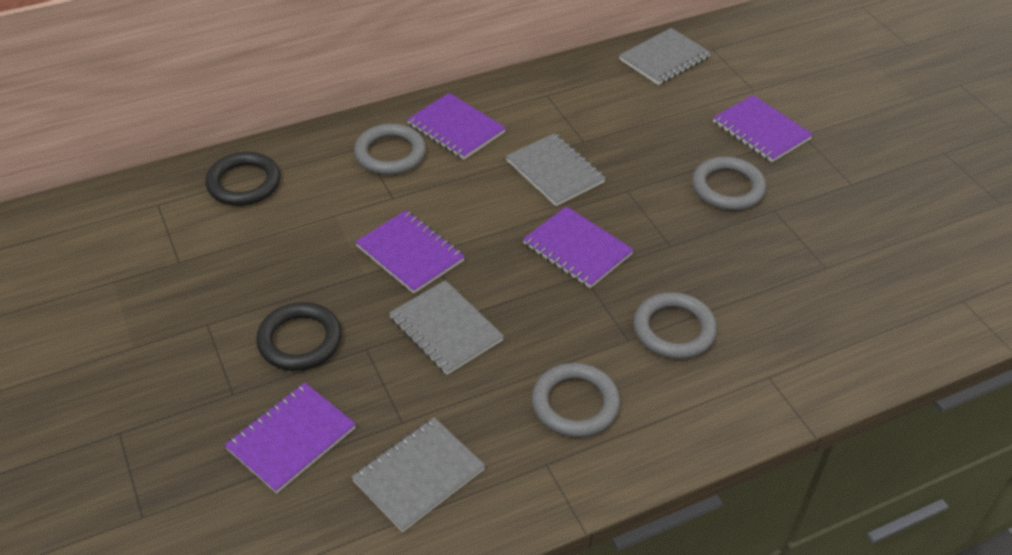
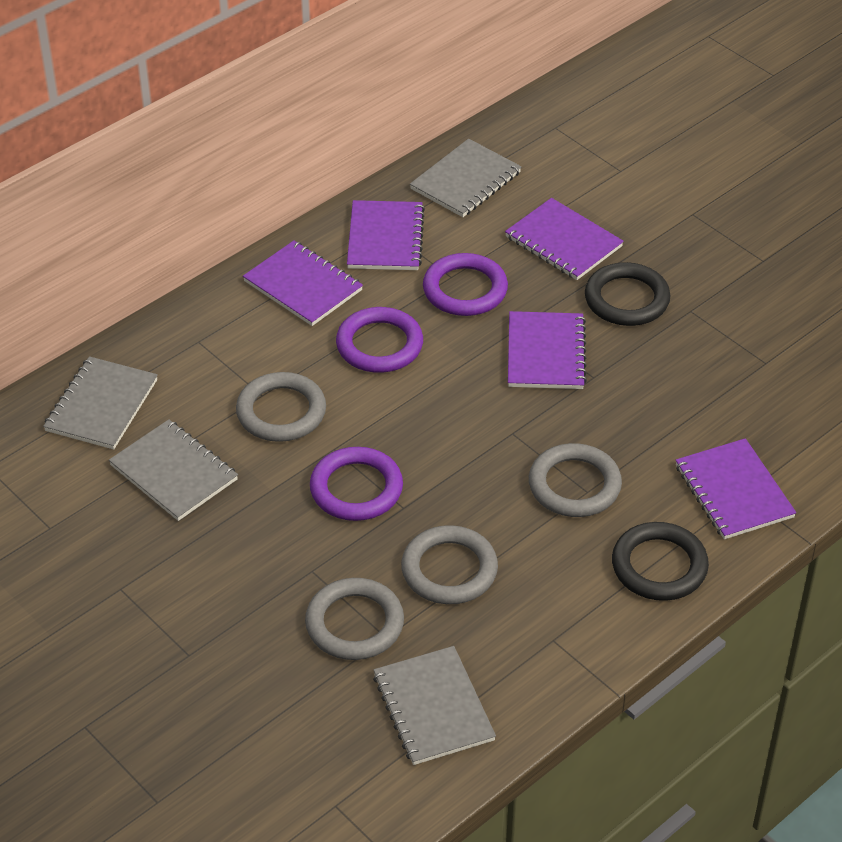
purple ring: 0 -> 3

